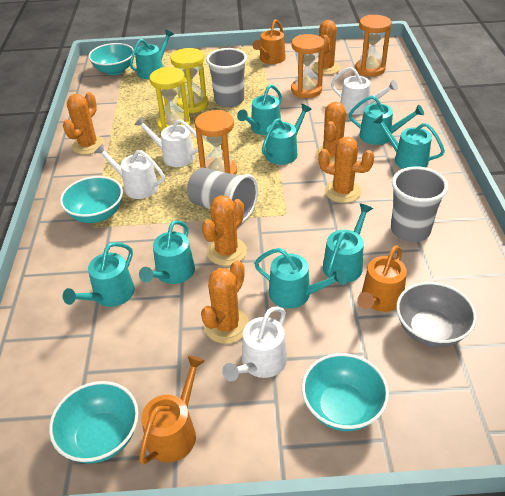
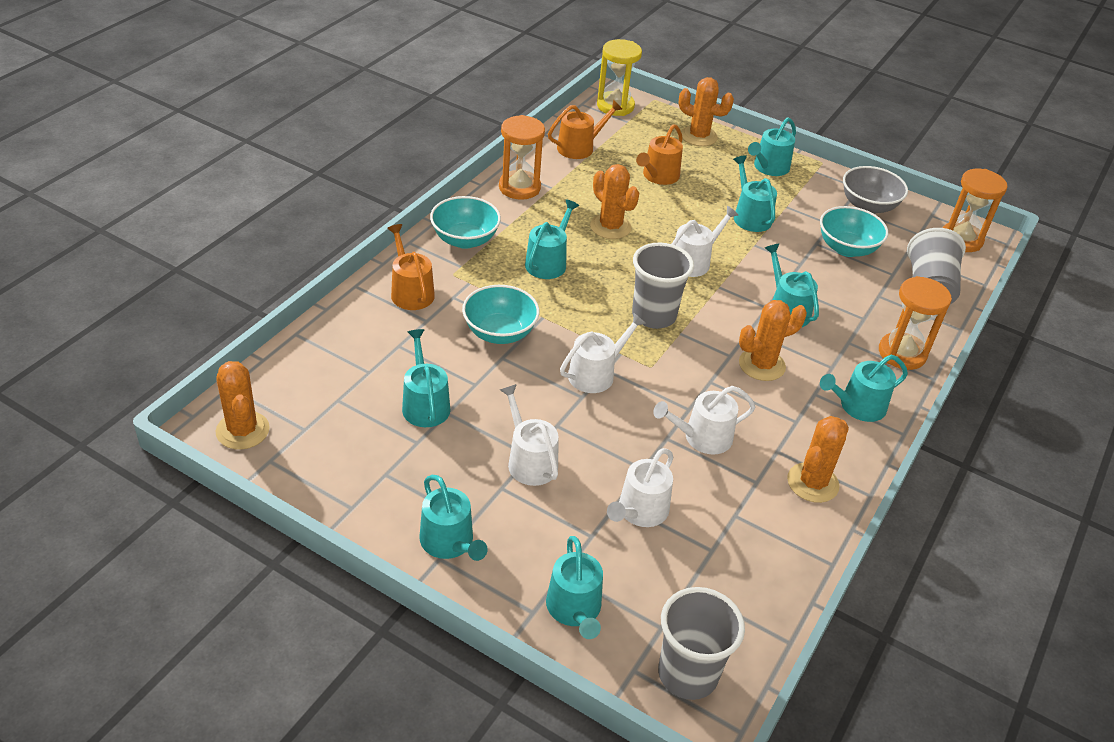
orange cactus: 6 -> 5
turquoise bowl: 4 -> 3
turquoise watering can: 9 -> 8
white watering can: 4 -> 5
yellow hourglass: 2 -> 1

